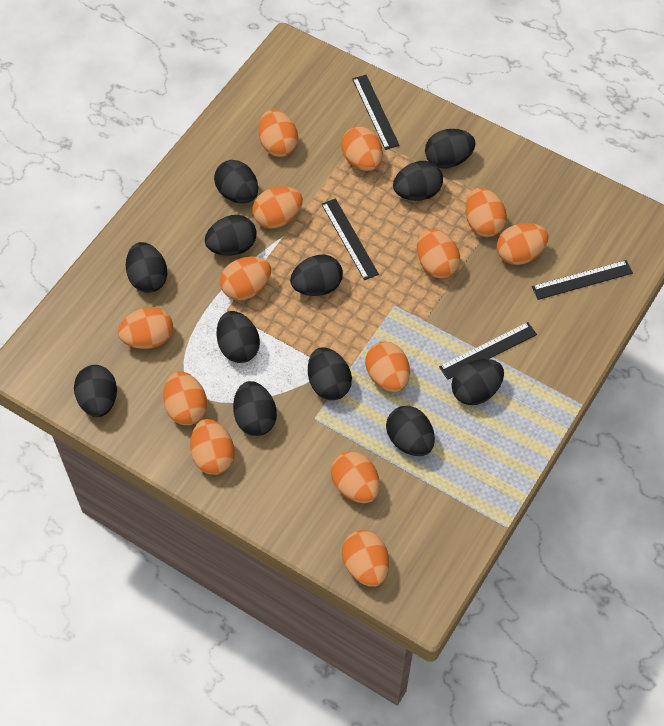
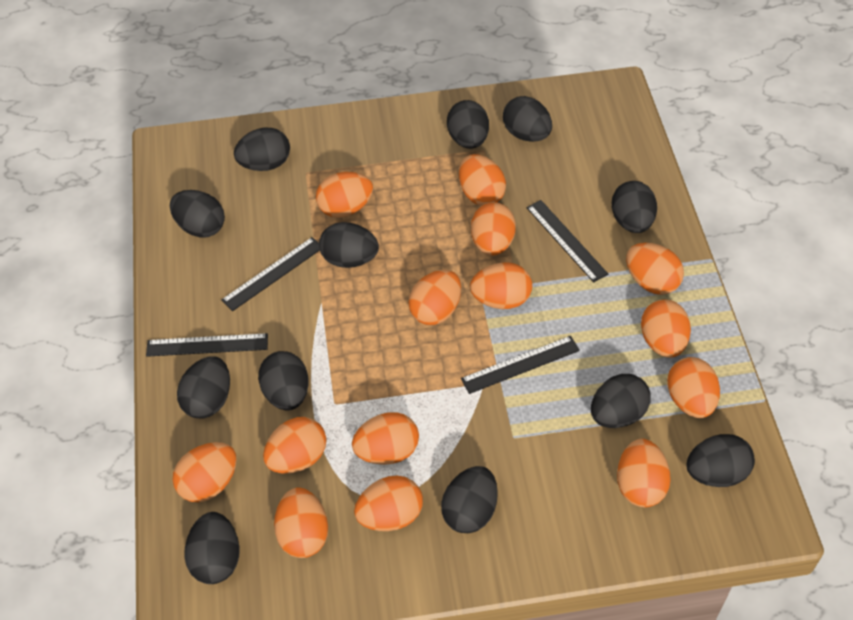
orange egg: 13 -> 14

